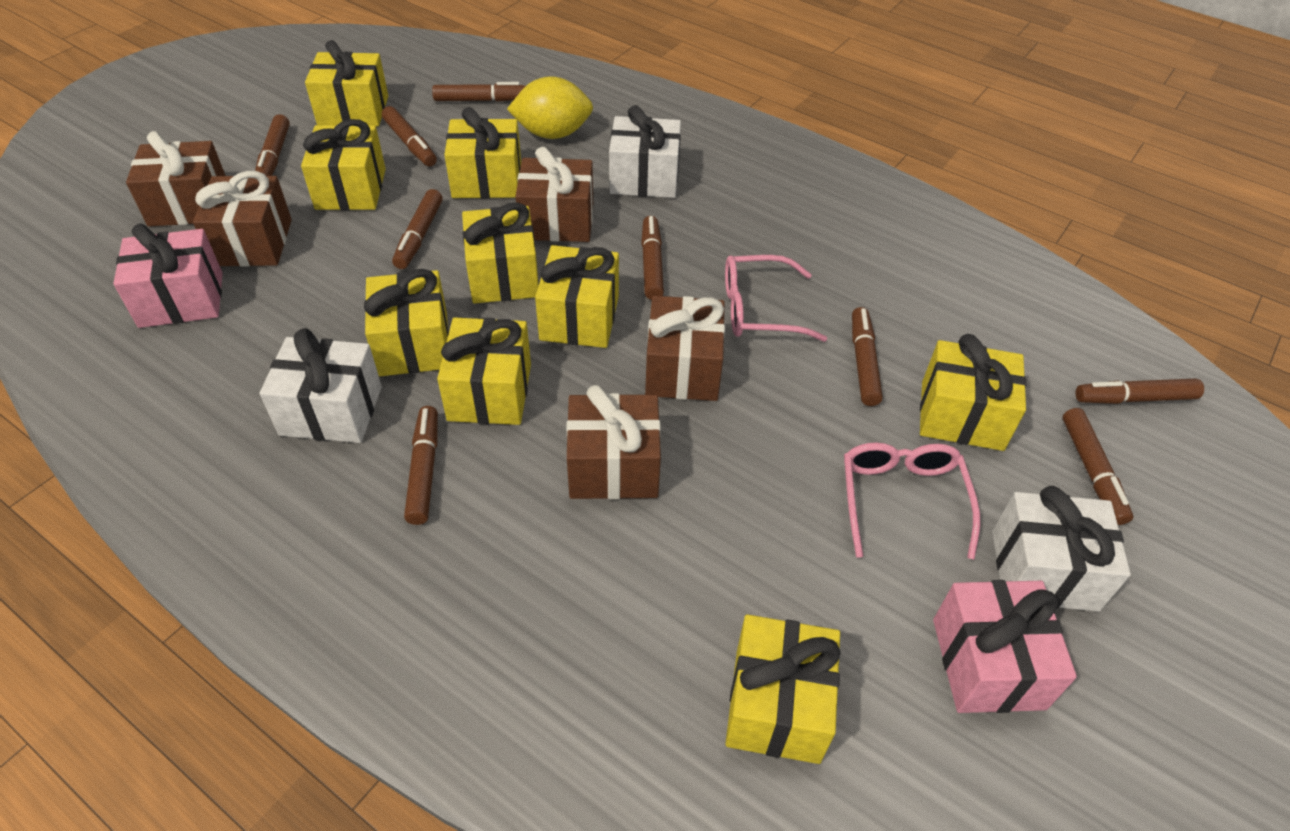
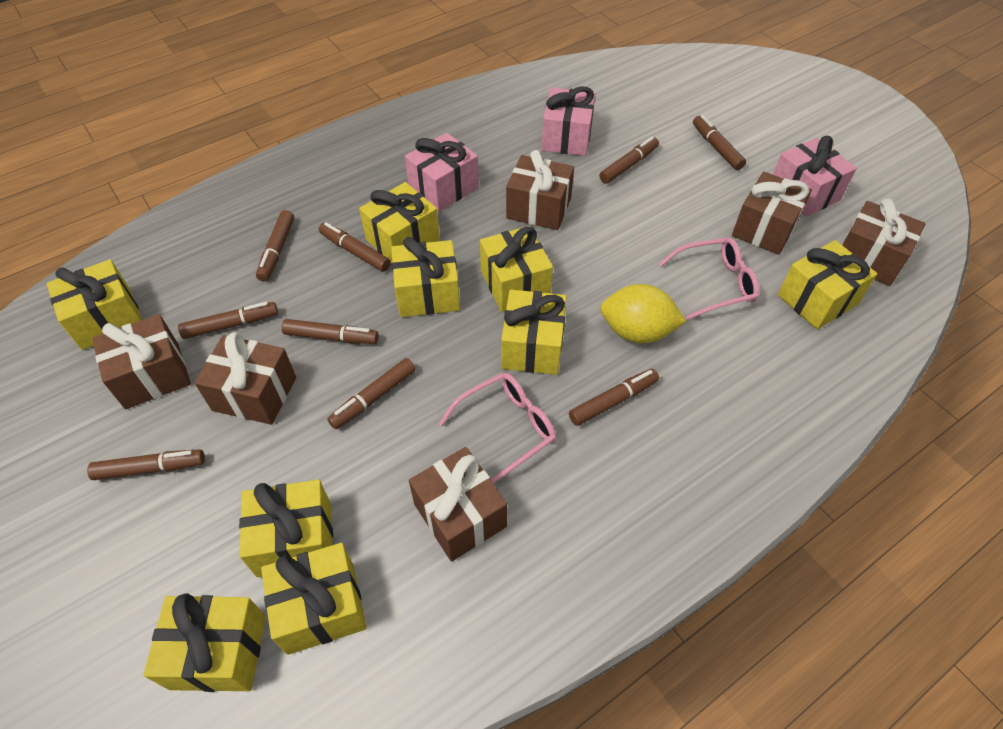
brown gift: 5 -> 6
pink gift: 2 -> 3
white gift: 3 -> 0

